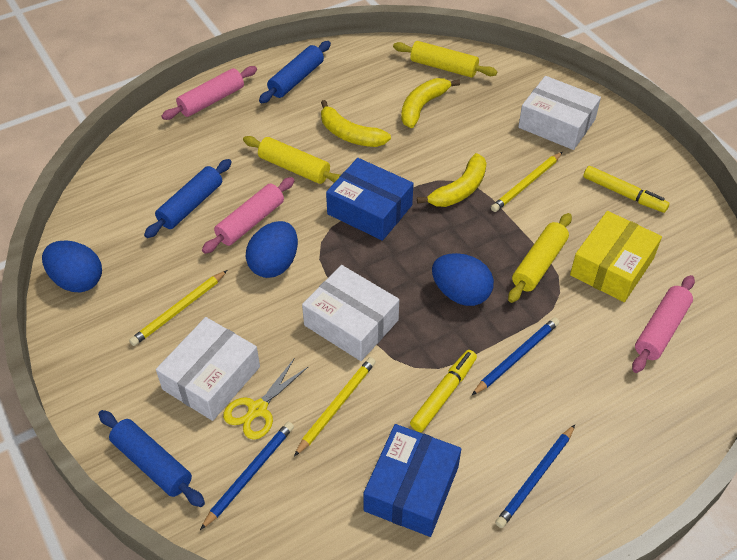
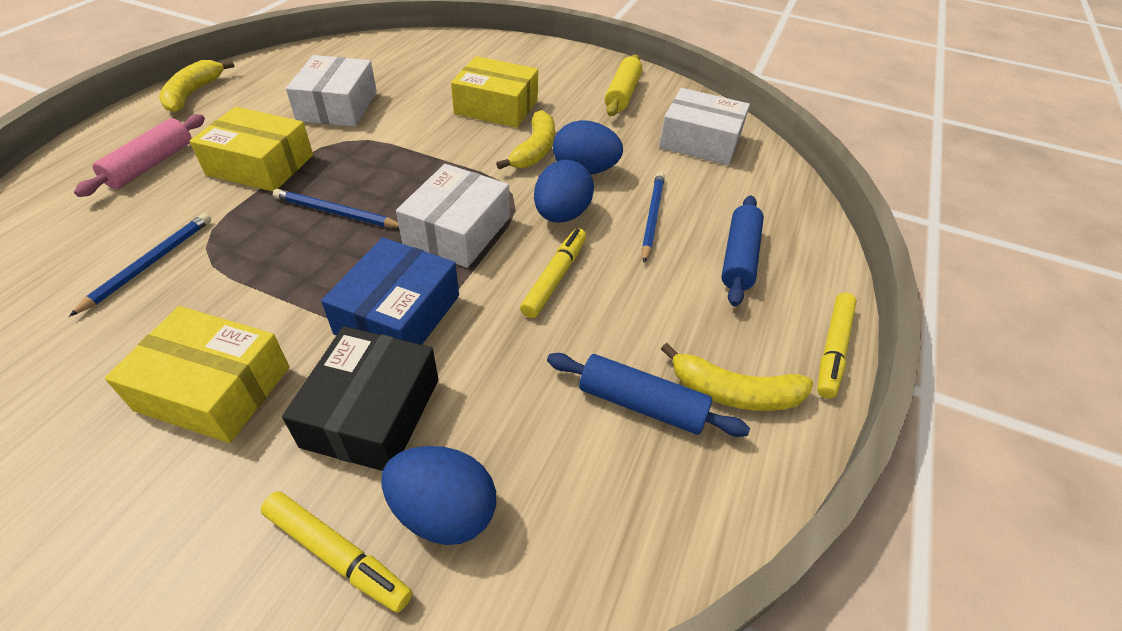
black box: 0 -> 1
blue box: 2 -> 1
blue rolling pin: 3 -> 2
pink rolling pin: 3 -> 1
yellow box: 1 -> 3
yellow marker: 2 -> 3
yellow pencil: 3 -> 0
yellow rolling pin: 3 -> 1
yellow scissors: 1 -> 0

